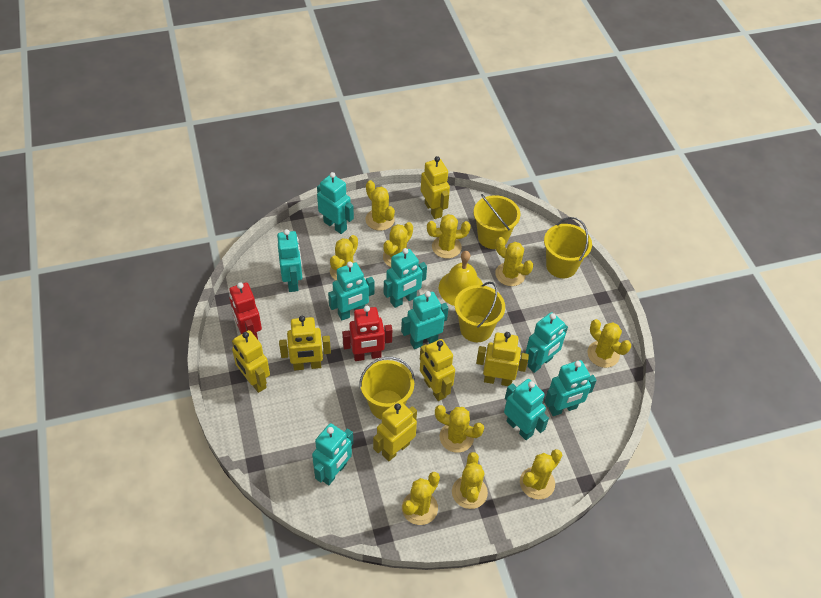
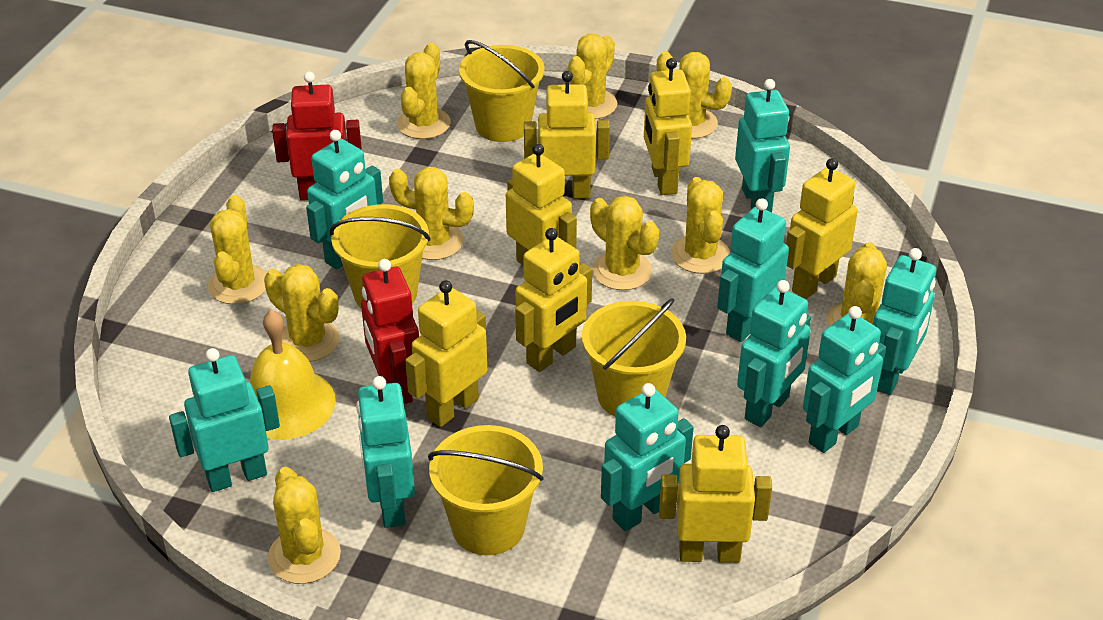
yellow robot: 6 -> 7

